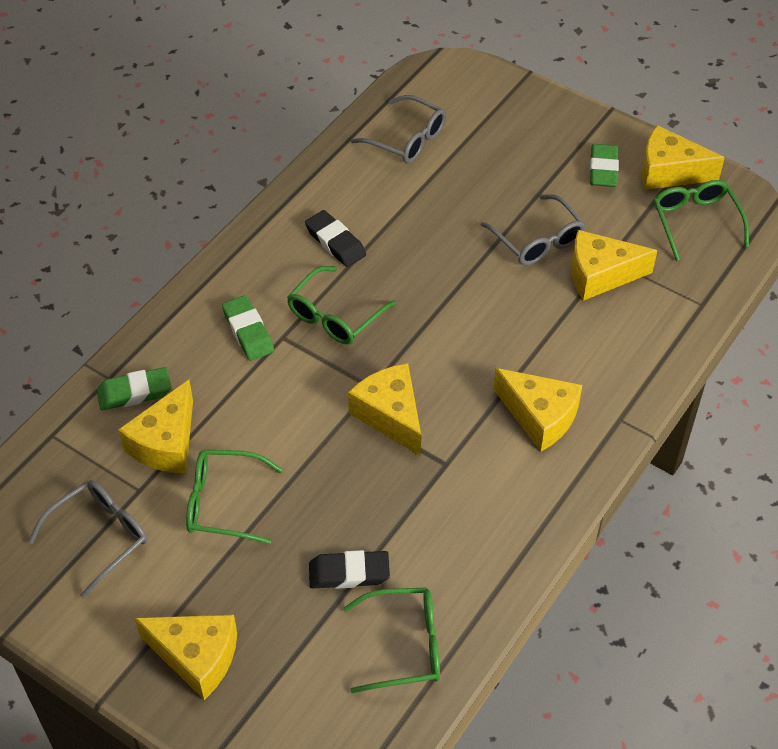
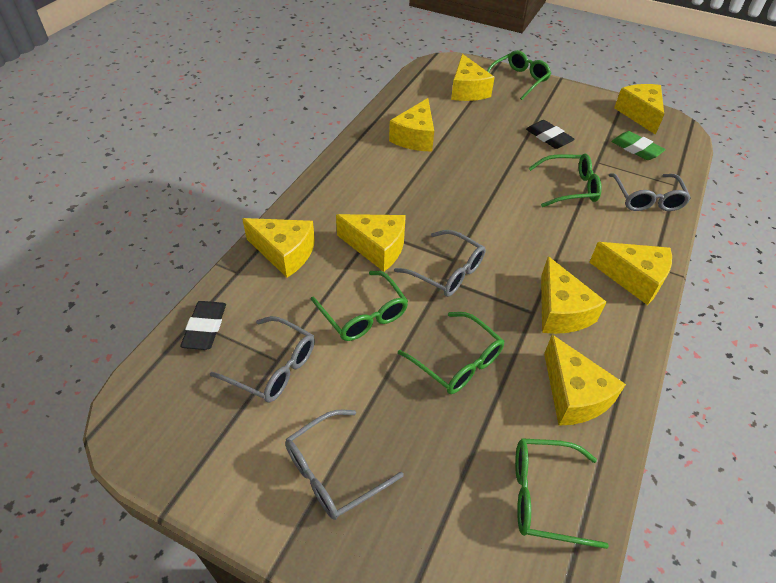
green eraser: 3 -> 1
green glasses: 4 -> 5
grey glasses: 3 -> 4
yellow cheese: 6 -> 8

